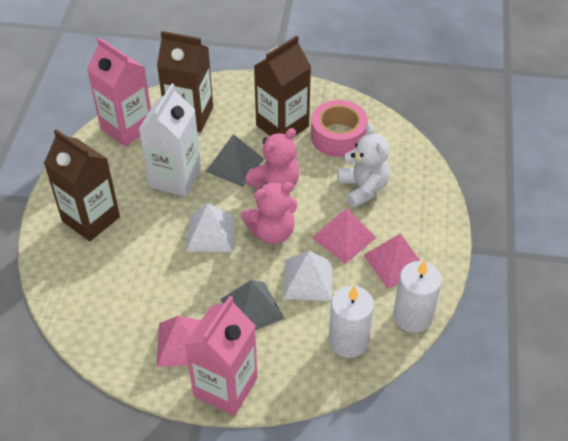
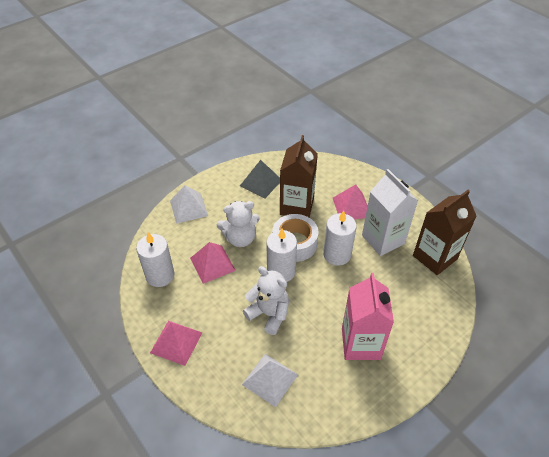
brown carton: 3 -> 2
grey pyramid: 2 -> 1
pink carton: 2 -> 1
pink tape: 1 -> 0
pink teddy bear: 2 -> 0
white candle: 2 -> 3
white tape: 0 -> 1
white teddy bear: 1 -> 2

